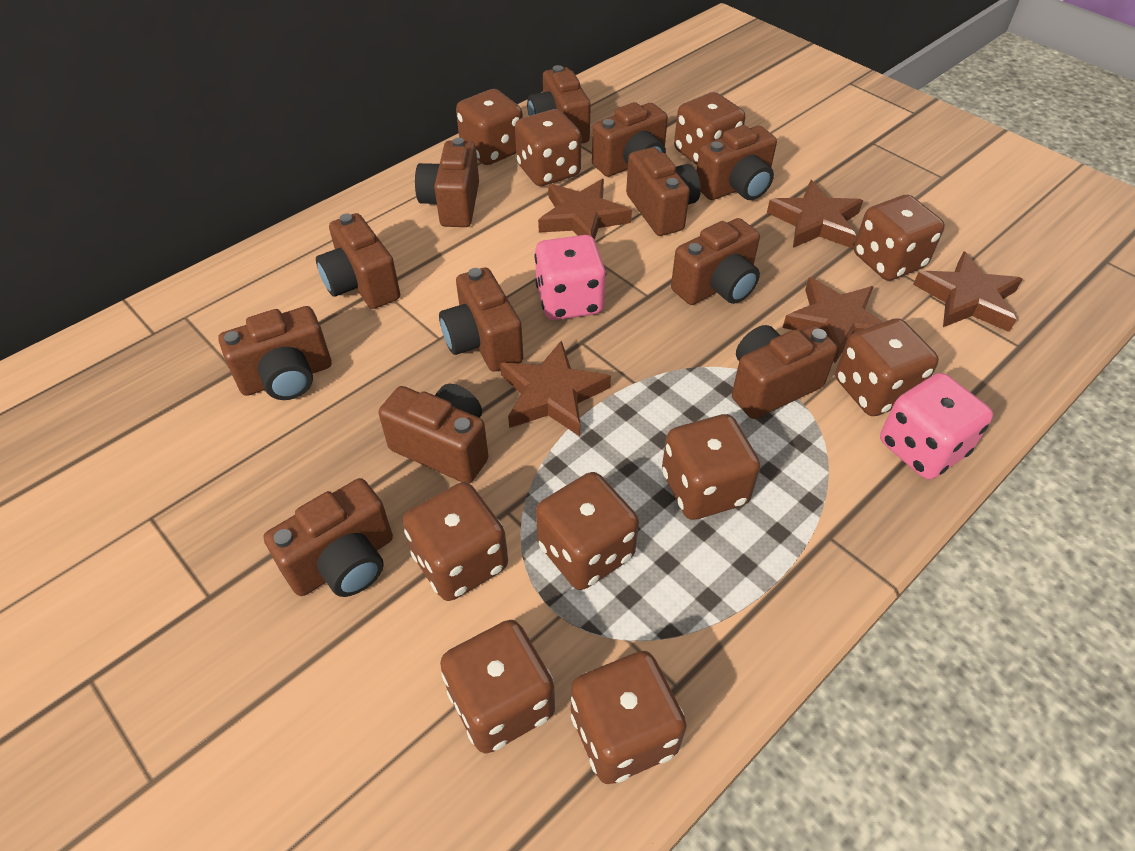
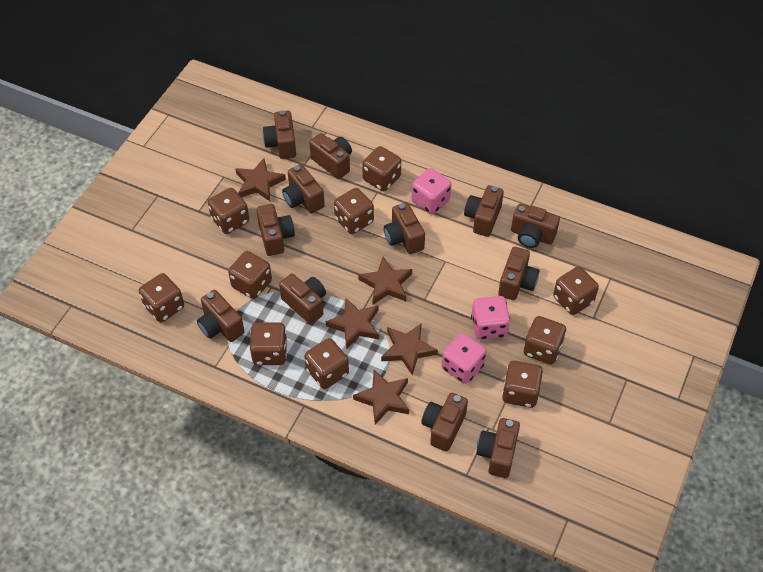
pink dice: 2 -> 3

